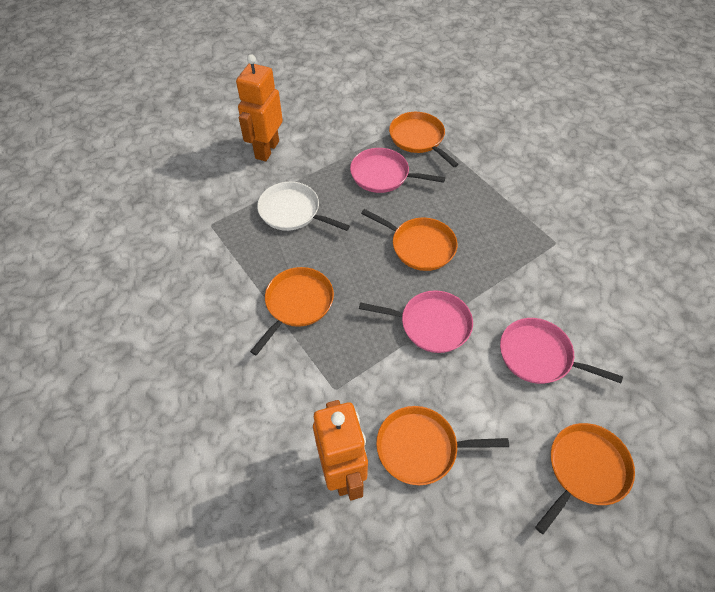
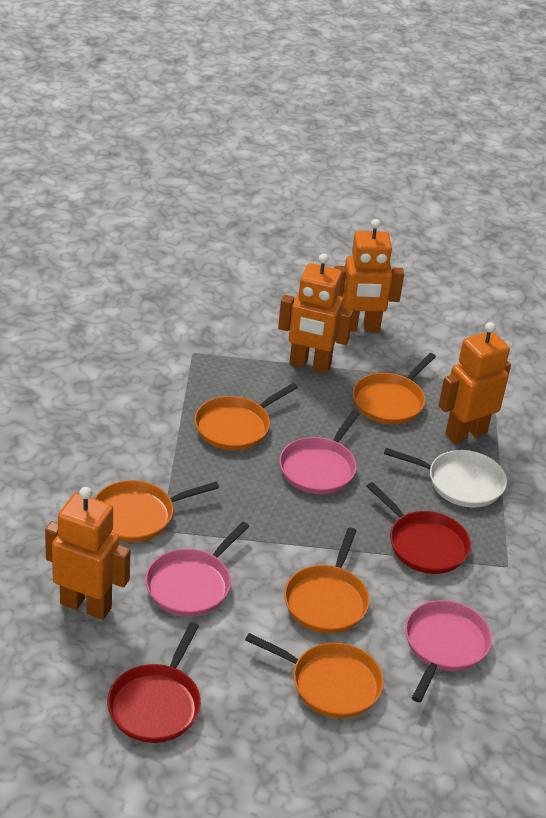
orange robot: 2 -> 4
red pan: 0 -> 2

